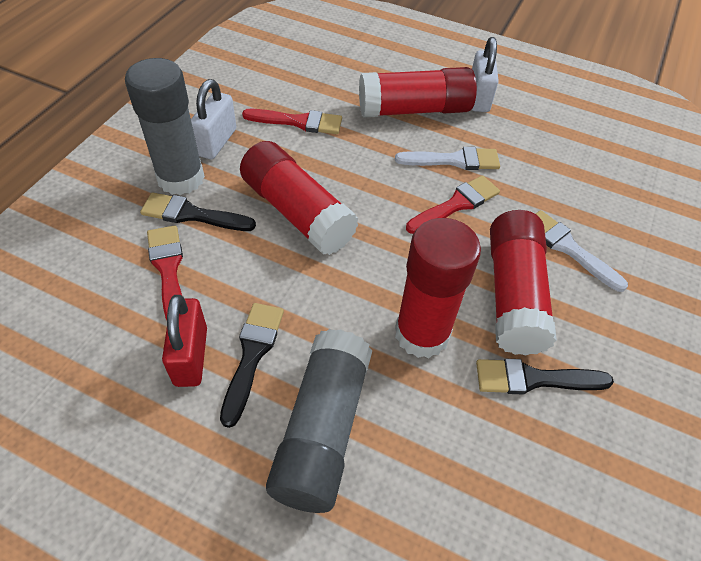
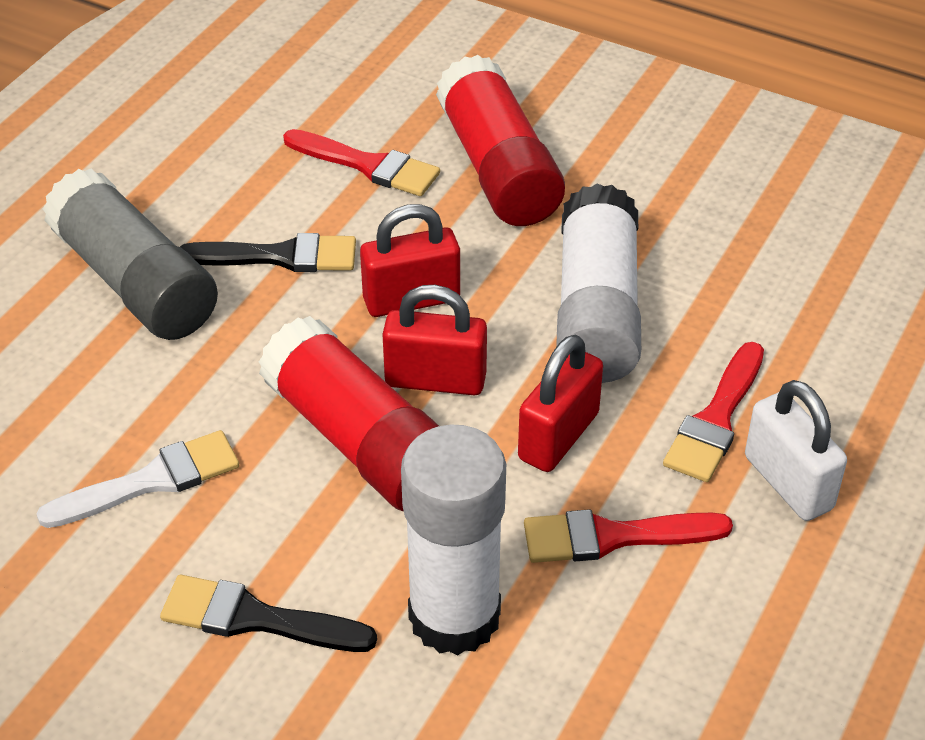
black brush: 3 -> 2
grey glue stick: 2 -> 1
red glue stick: 4 -> 2
red padlock: 1 -> 3
white brush: 2 -> 1
white glue stick: 0 -> 2
white padlock: 2 -> 1

